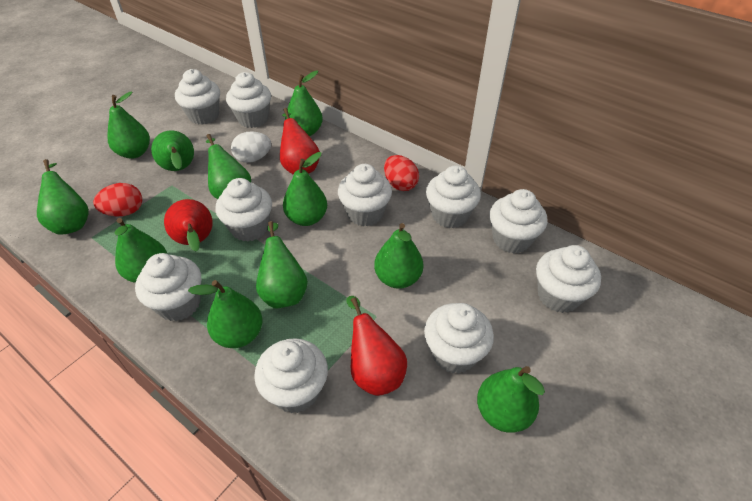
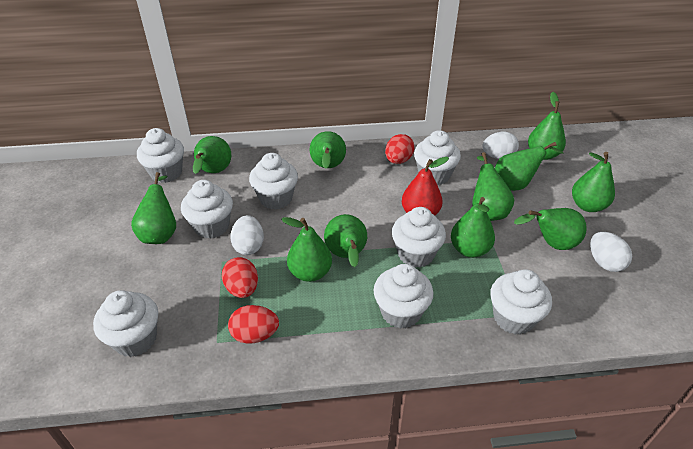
red egg: 2 -> 3
red pear: 3 -> 1
white cupcake: 10 -> 8
white egg: 1 -> 3

